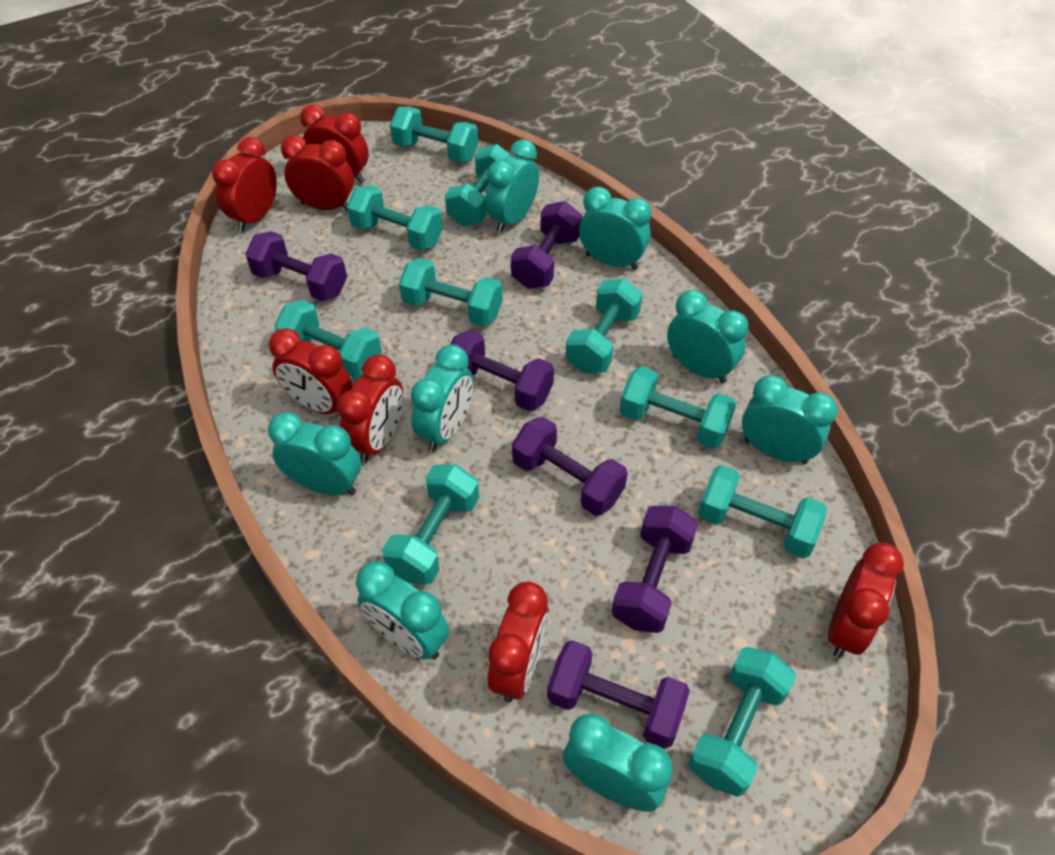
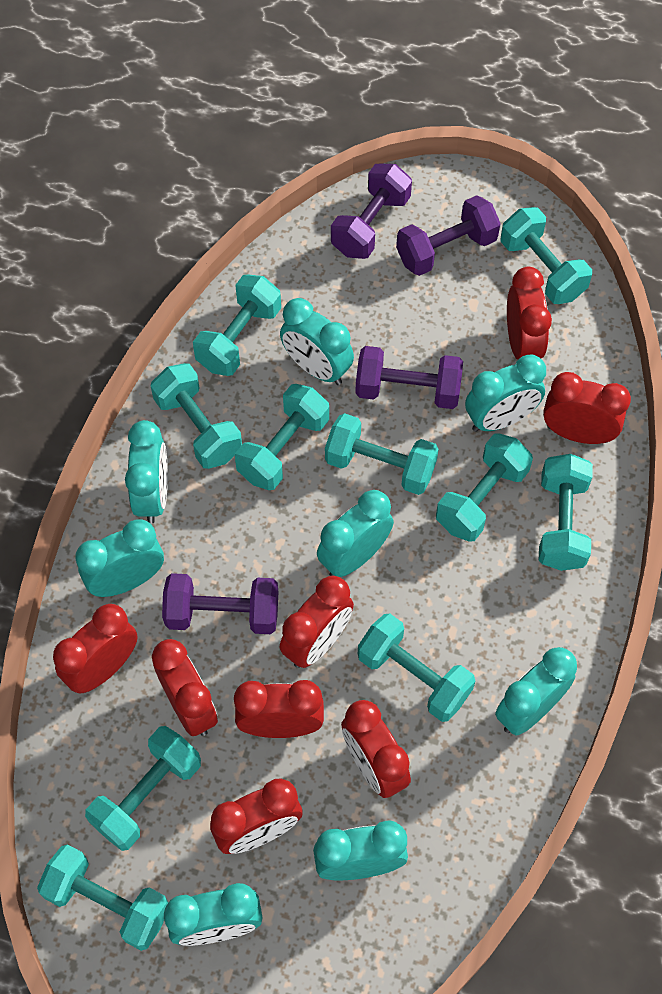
purple dumbbell: 6 -> 4
red clock: 7 -> 8

